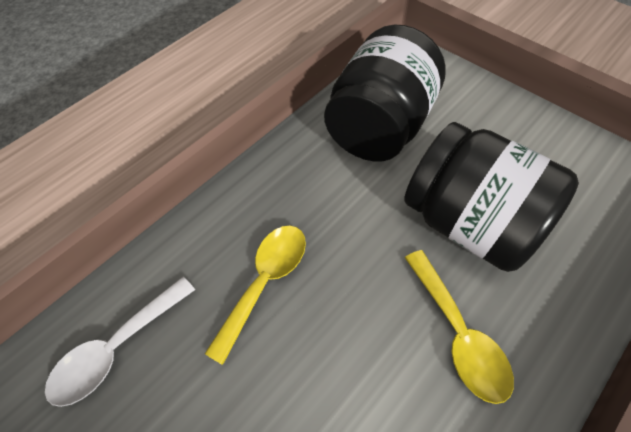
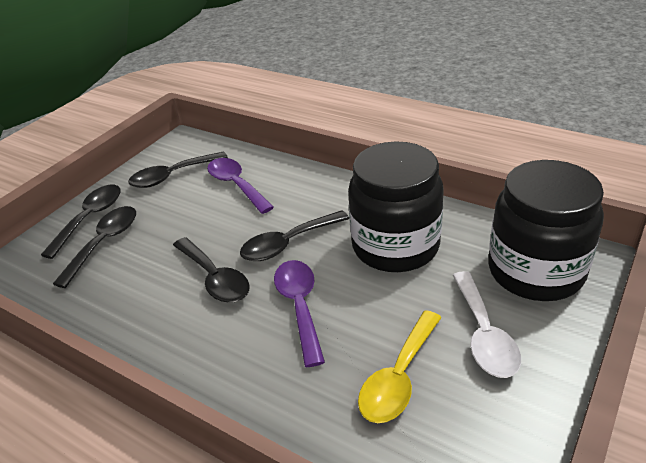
black spoon: 0 -> 5
purple spoon: 0 -> 2
yellow spoon: 2 -> 1

